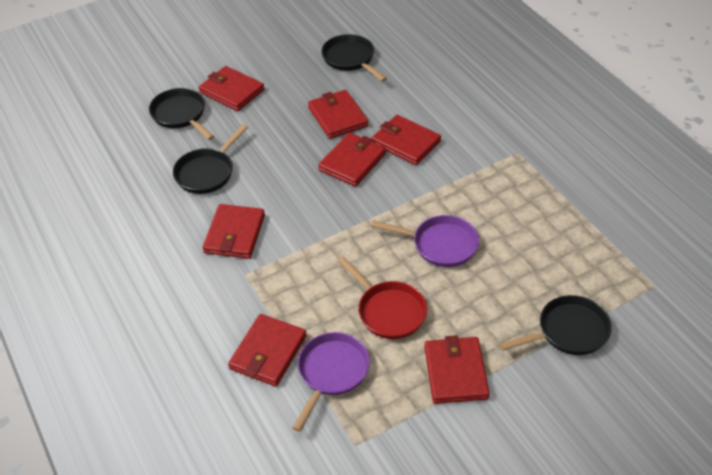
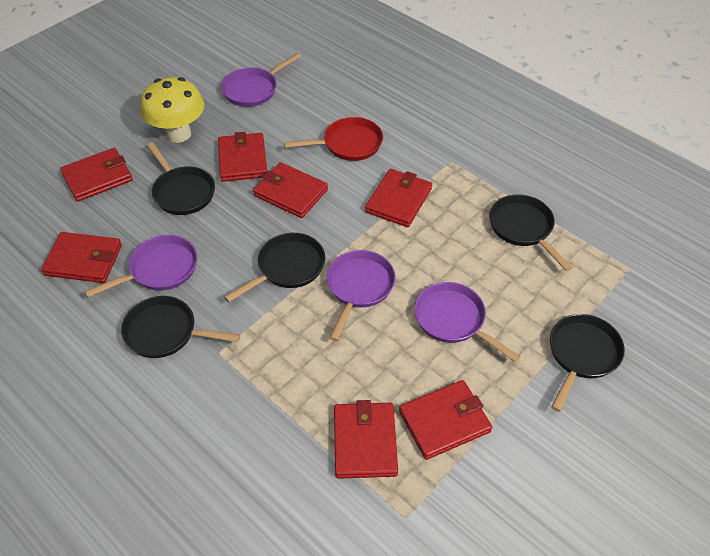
black pan: 4 -> 5
purple pan: 2 -> 4
yellow mushroom: 0 -> 1

